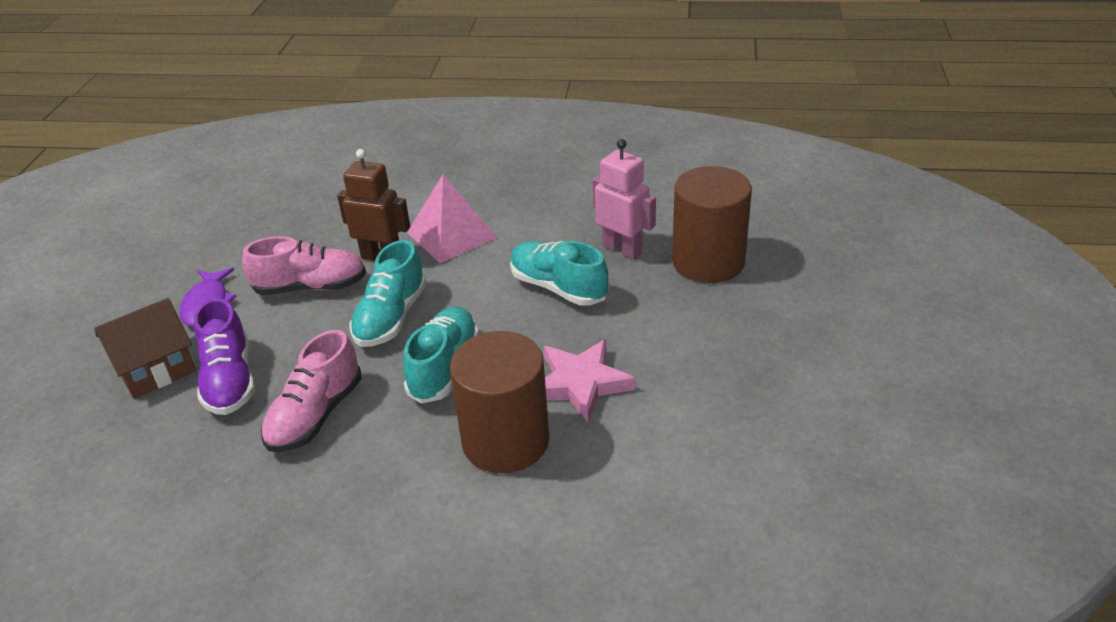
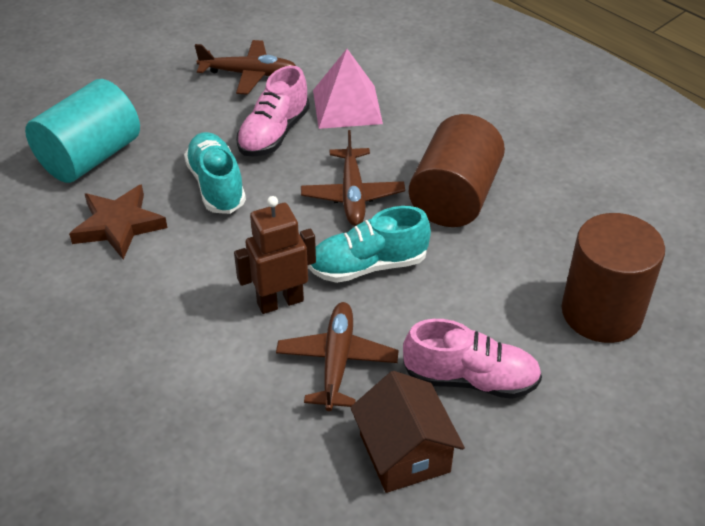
brown plane: 0 -> 3
brown star: 0 -> 1
pink robot: 1 -> 0
pink star: 1 -> 0
purple fish: 1 -> 0
purple shoe: 1 -> 0
turquoise cylinder: 0 -> 1
turquoise shoe: 3 -> 2

